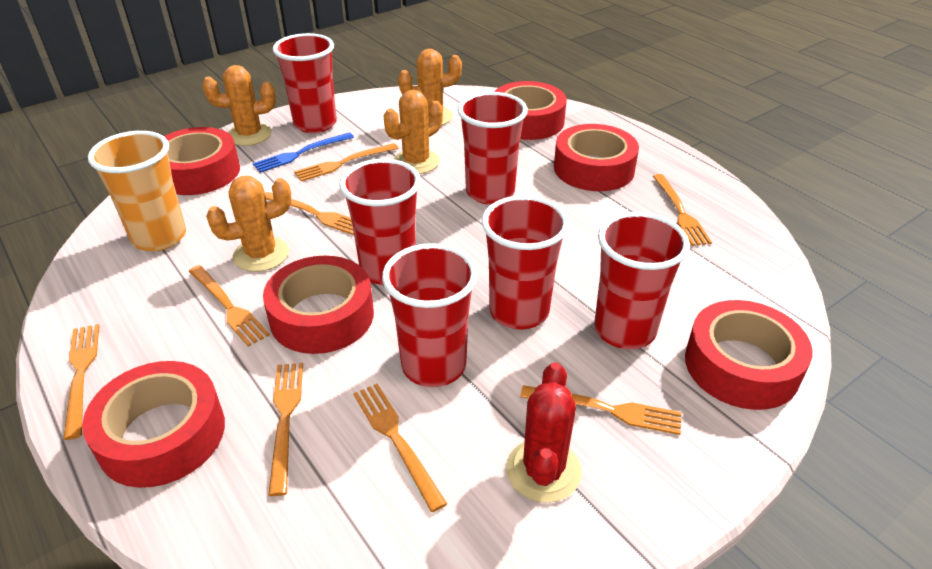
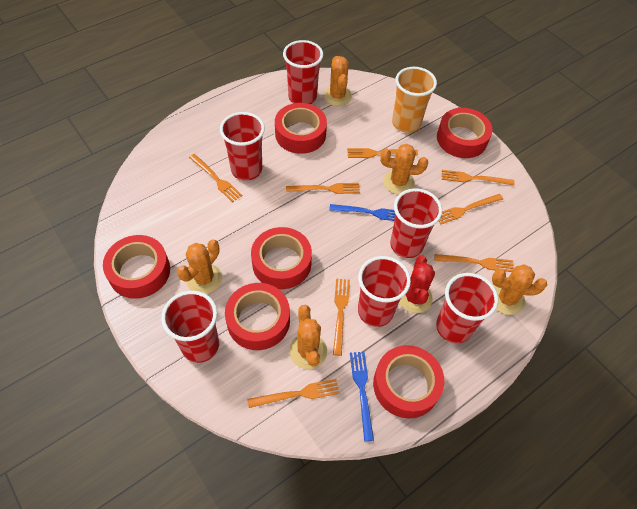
blue fork: 1 -> 2
orange cactus: 4 -> 5

